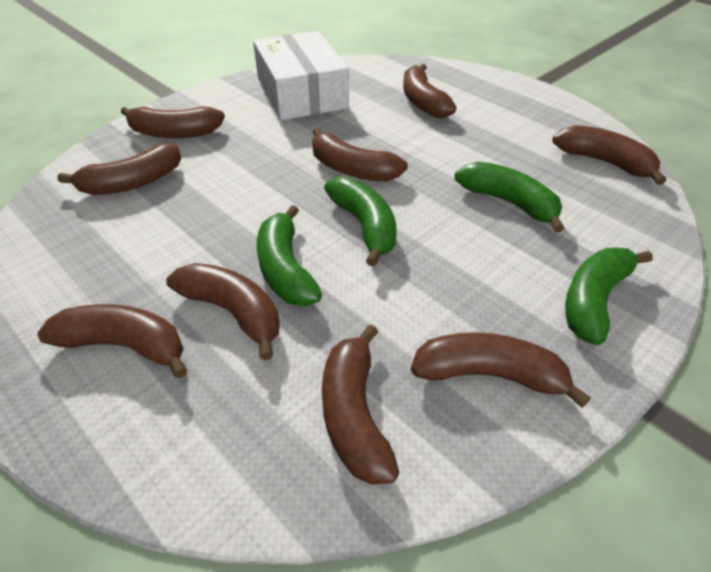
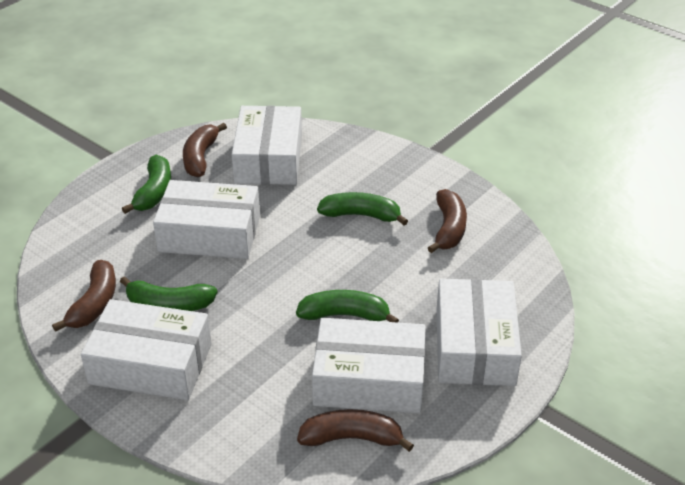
brown banana: 9 -> 4
white box: 1 -> 5

